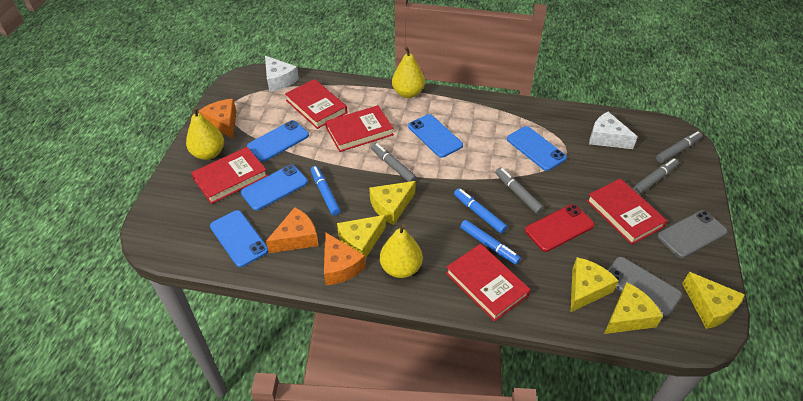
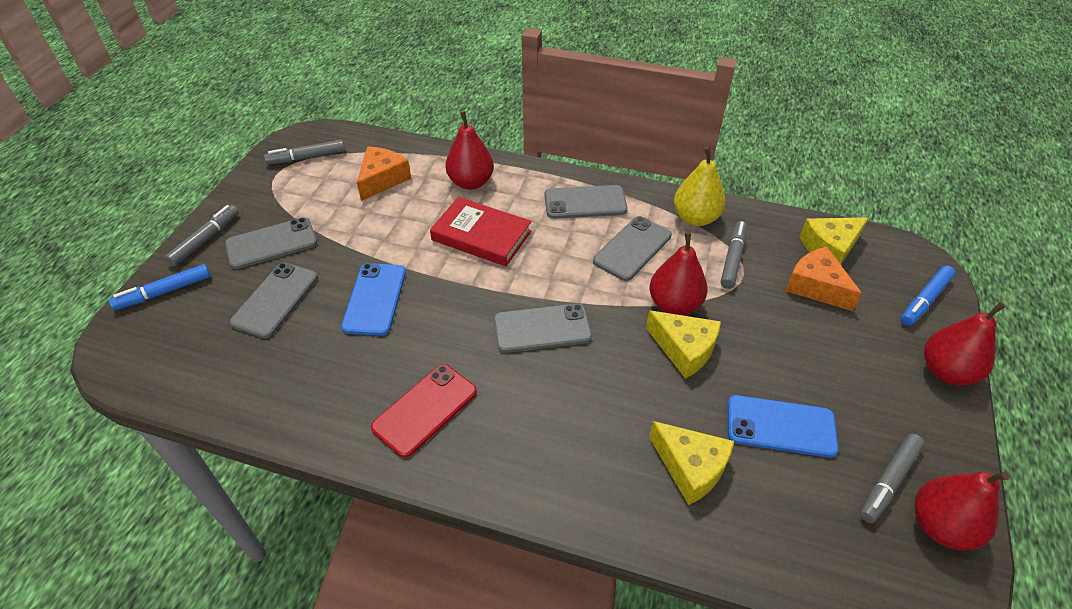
blue marker: 3 -> 2
blue phone: 5 -> 2
grey phone: 2 -> 5
orange cheese: 3 -> 2
red book: 5 -> 1
red pear: 0 -> 4
white cheese: 2 -> 0
yellow cheese: 5 -> 3
yellow pear: 3 -> 1

